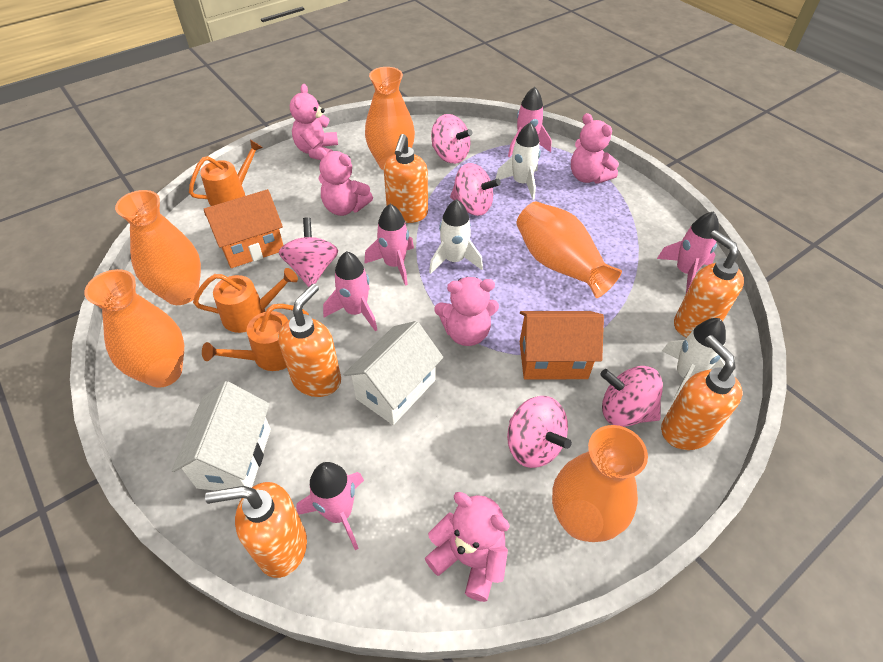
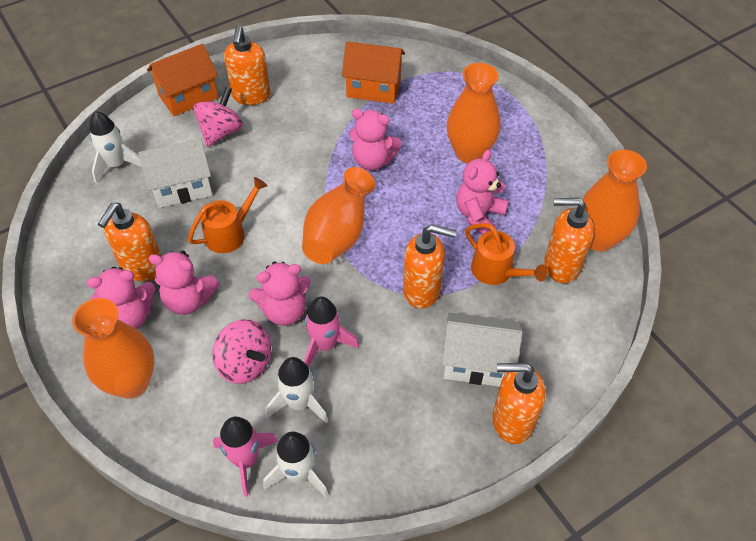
orange vase: 5 -> 4
orange watering can: 3 -> 2
pink rocket: 5 -> 2
pink spinning top: 5 -> 2

